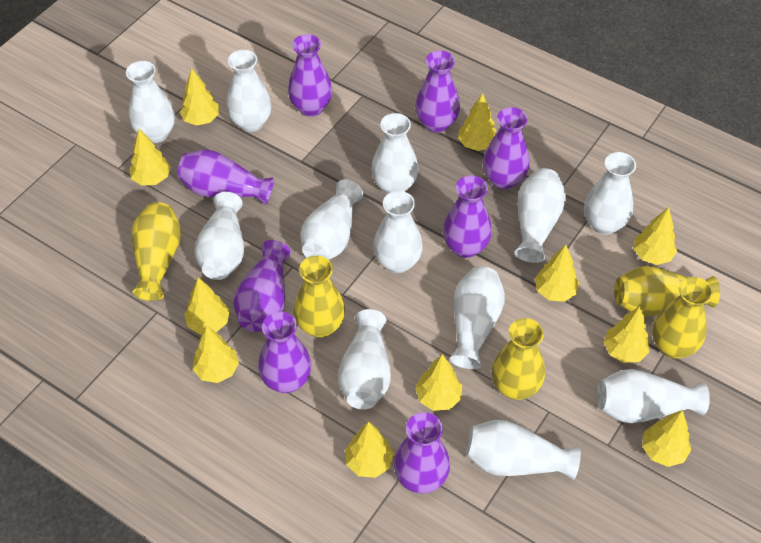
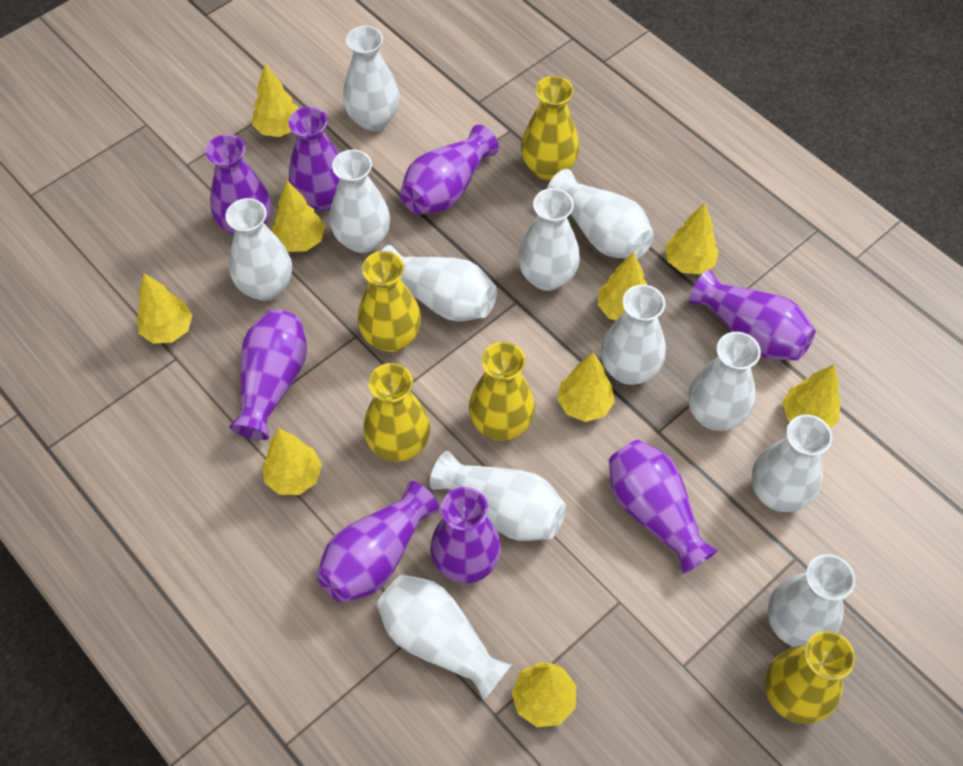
yellow tree: 11 -> 9

